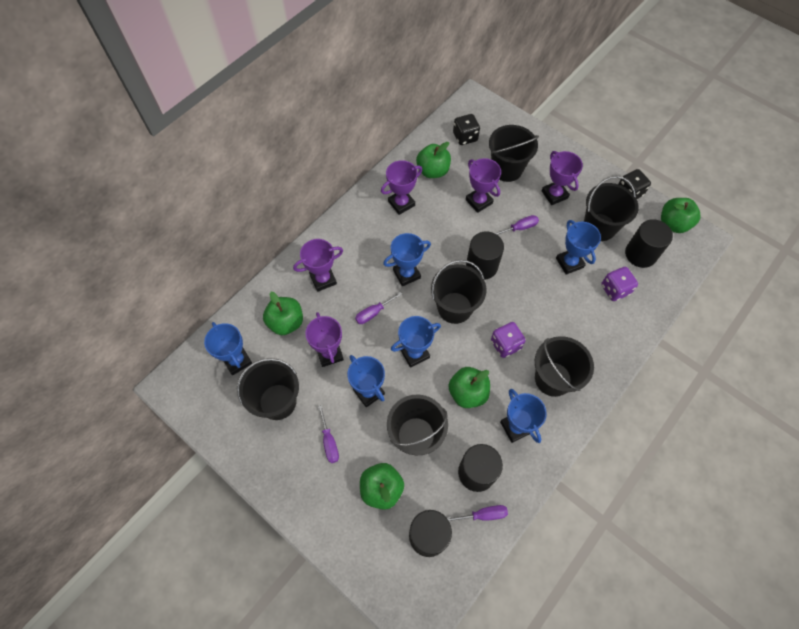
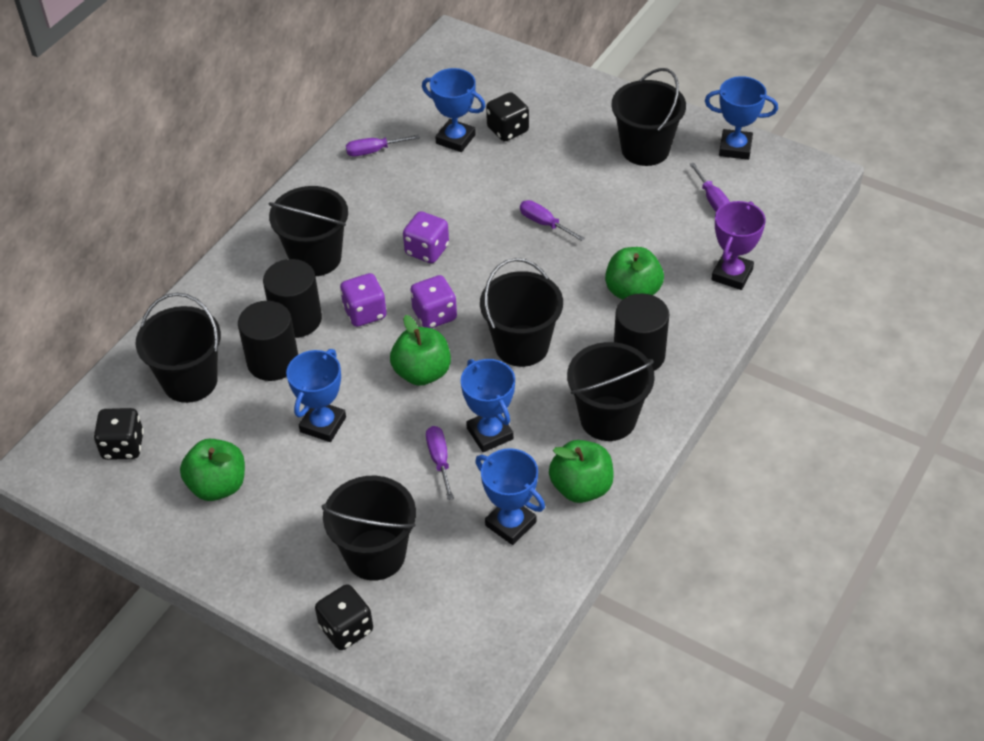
black cylinder: 4 -> 3
black dice: 2 -> 3
blue trophy: 6 -> 5
green apple: 5 -> 4
purple dice: 2 -> 3
purple trophy: 5 -> 1

